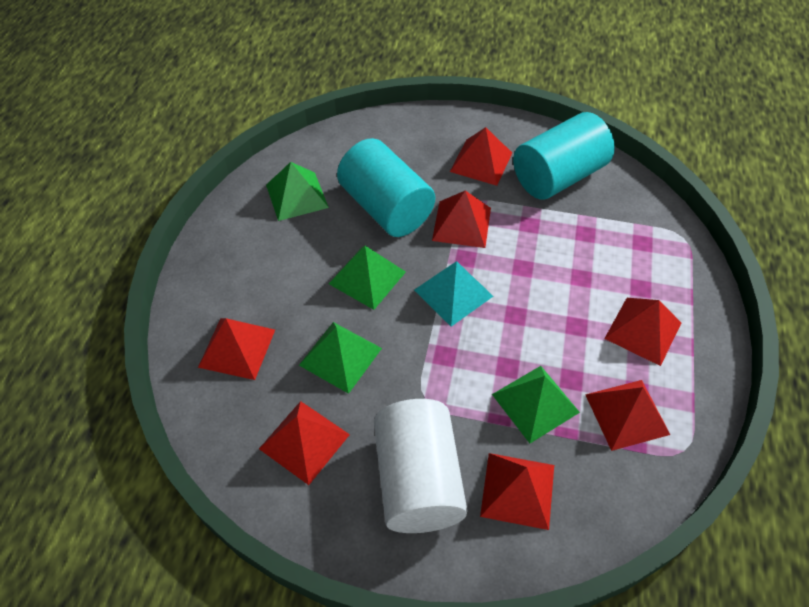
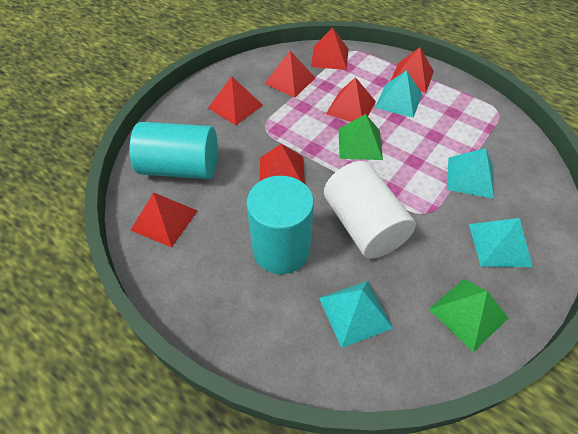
green pyramid: 4 -> 2
turquoise pyramid: 1 -> 4

